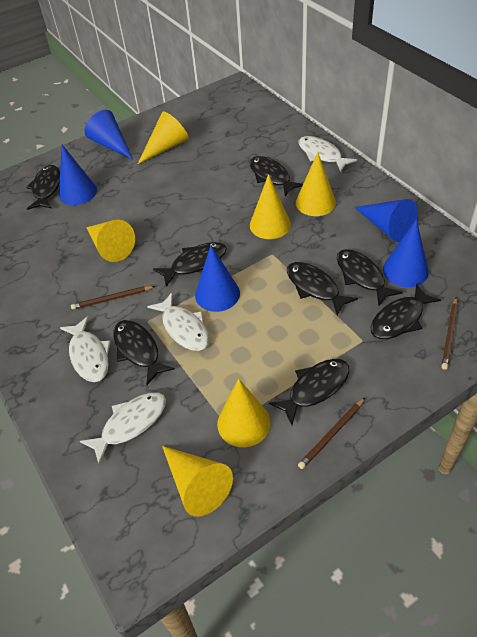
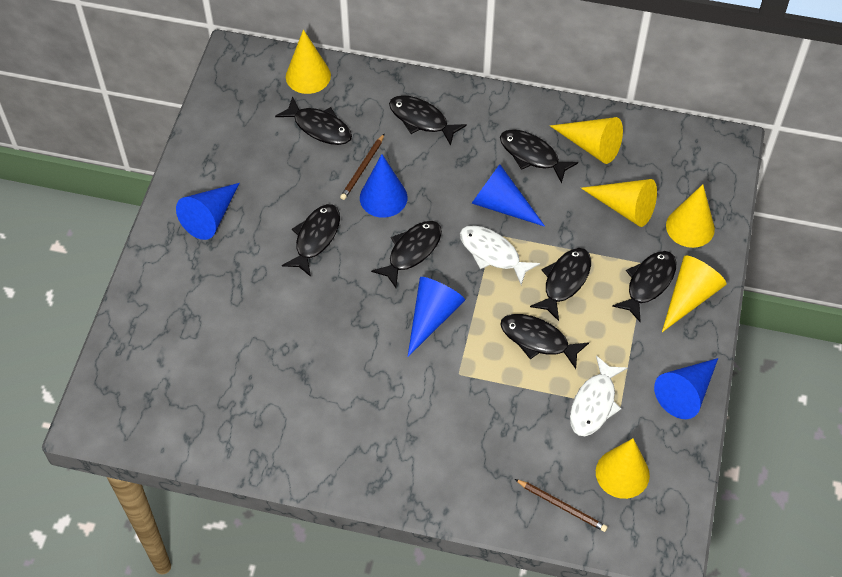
brown pencil: 3 -> 2
white fish: 4 -> 2

